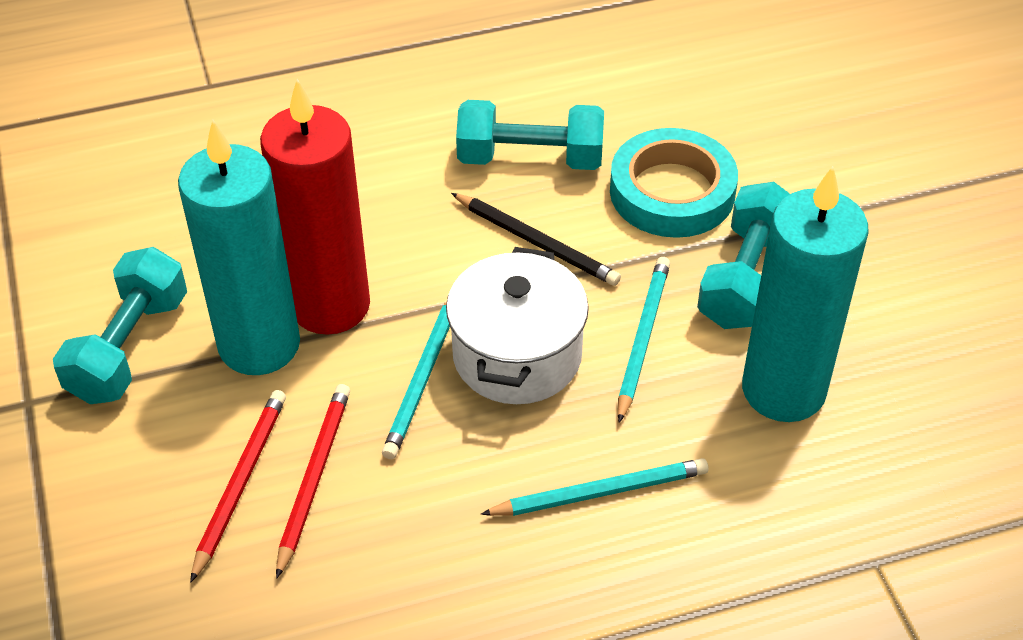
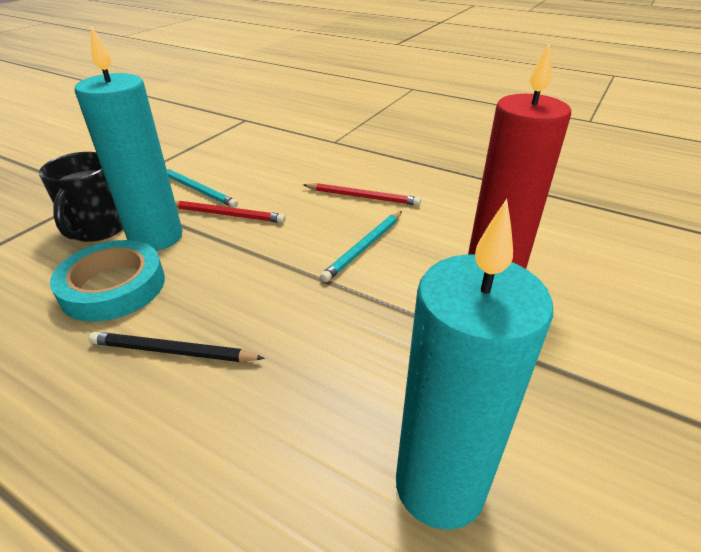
black mug: 0 -> 1
turquoise dumbbell: 3 -> 0
turquoise pencil: 3 -> 2
white pot: 1 -> 0

